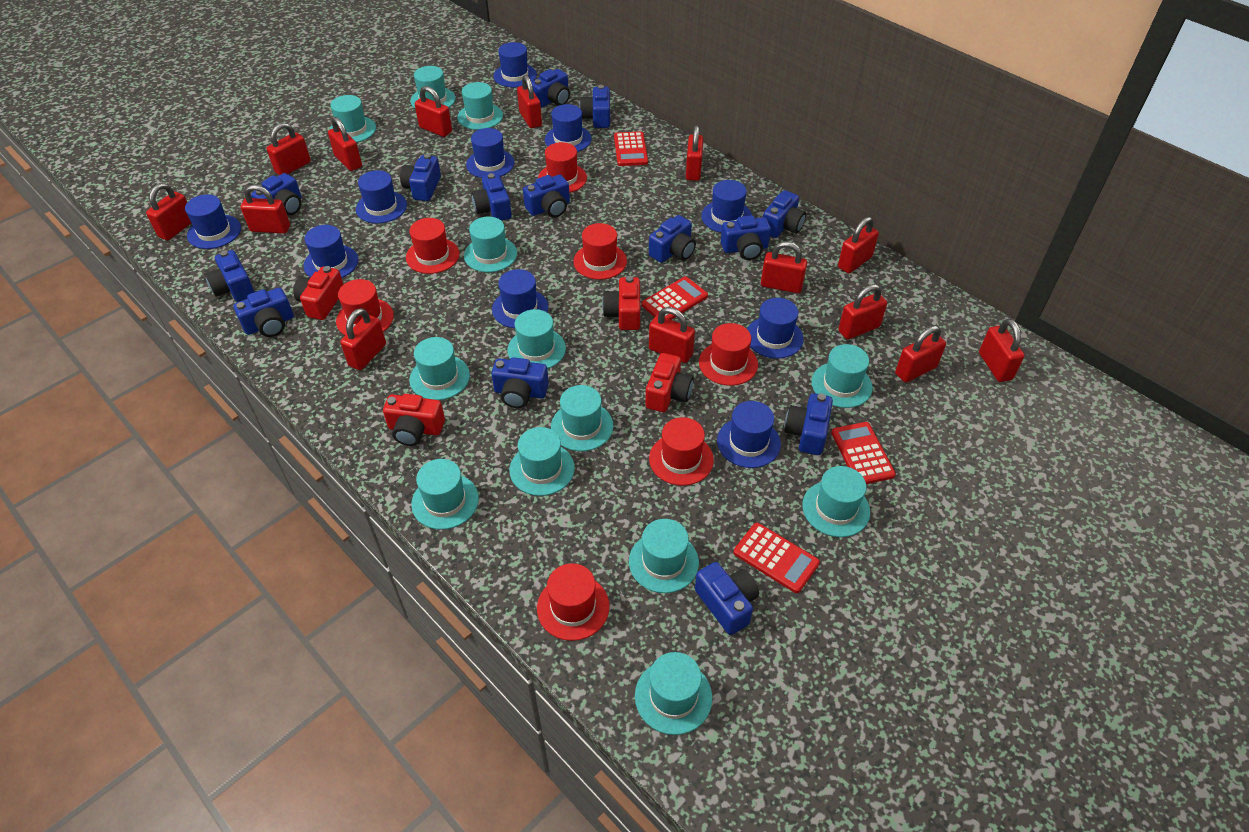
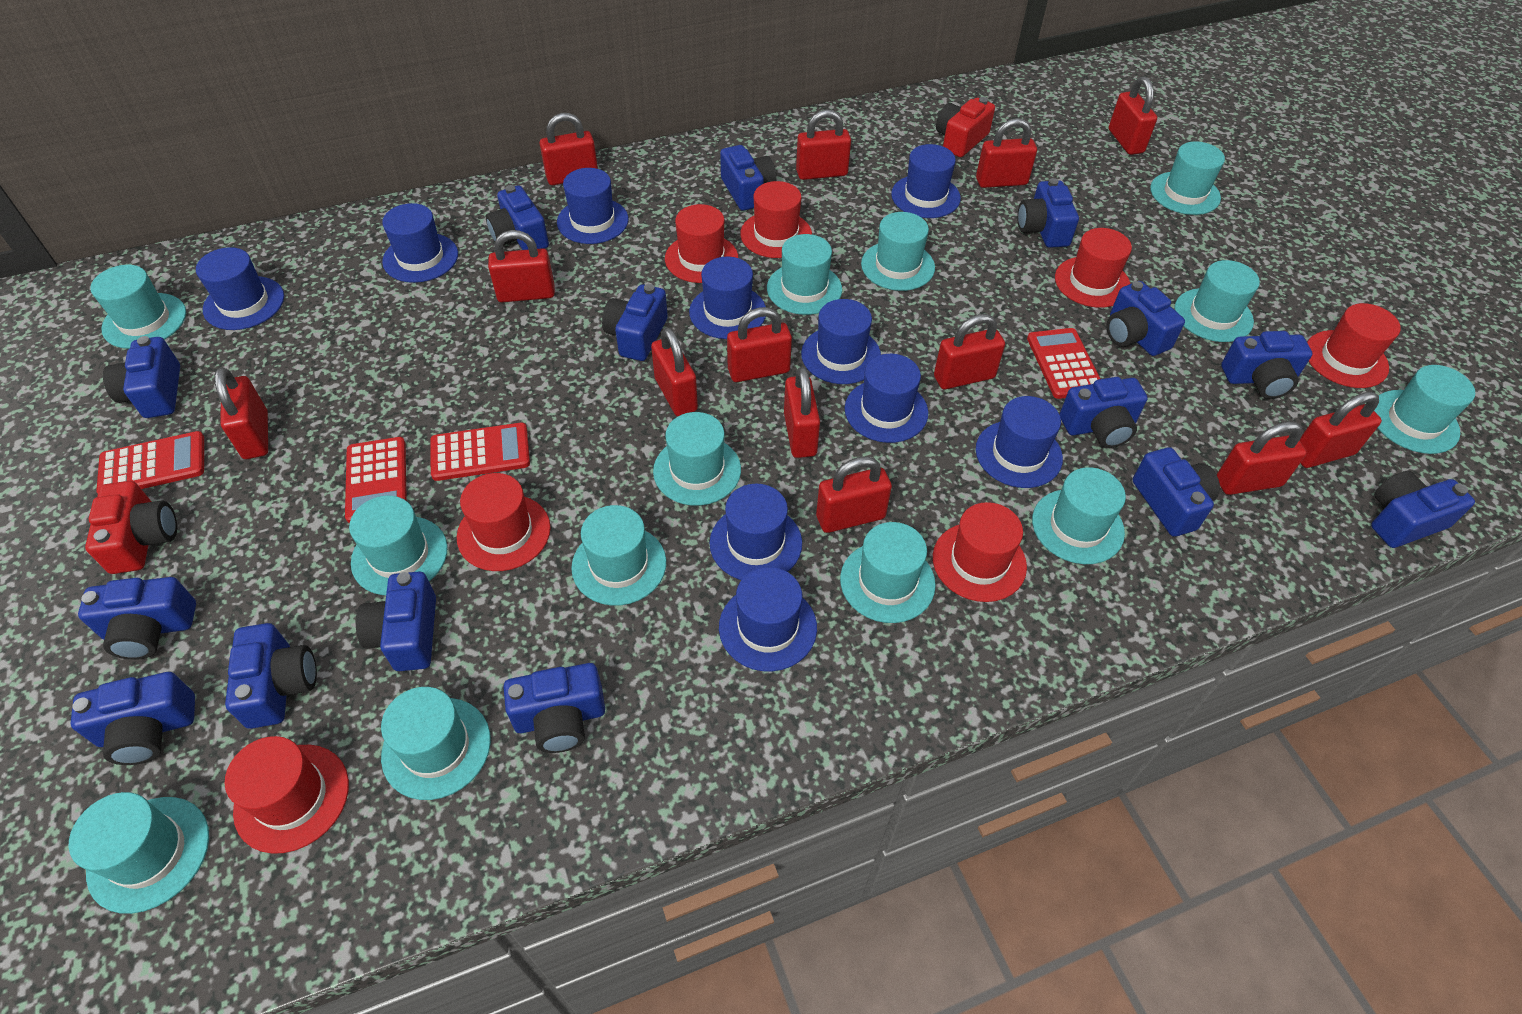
blue camera: 14 -> 15
red camera: 4 -> 2
red padlock: 14 -> 13

